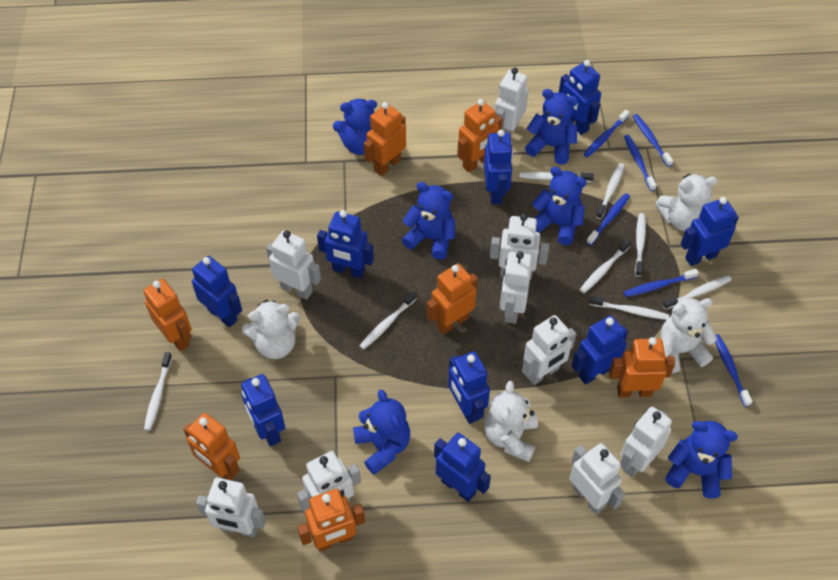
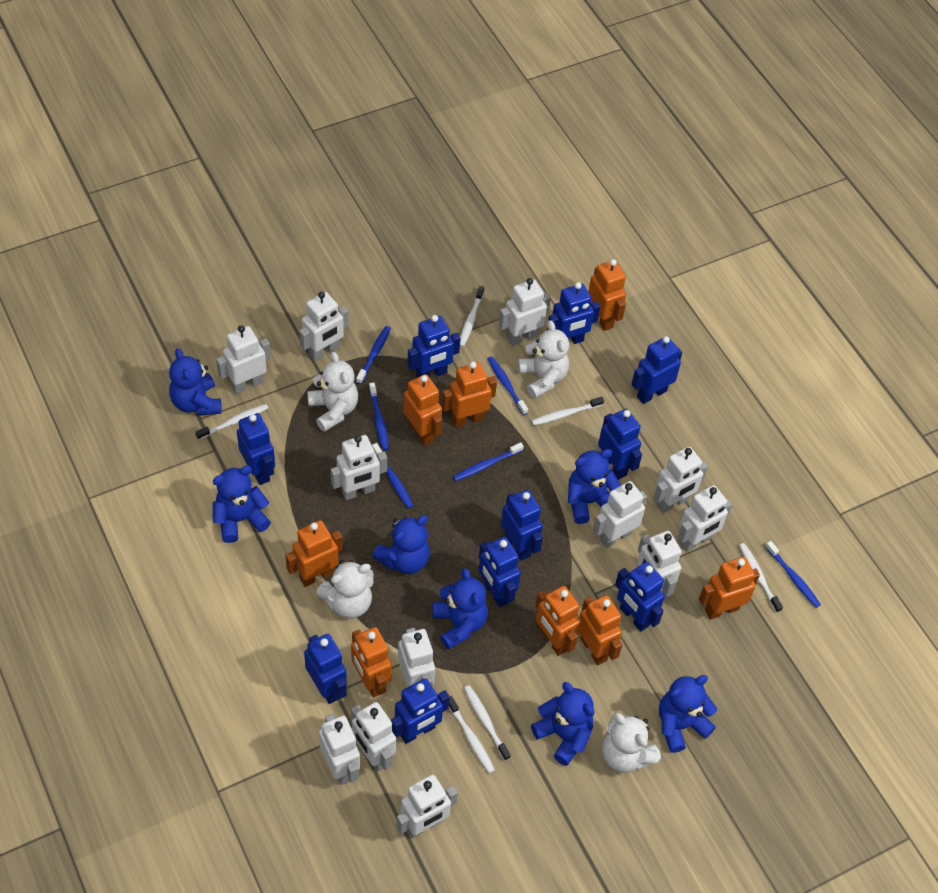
blue robot: 9 -> 10
blue teddy bear: 6 -> 7
orange robot: 7 -> 8
white robot: 9 -> 12
white toothbrush: 8 -> 6

